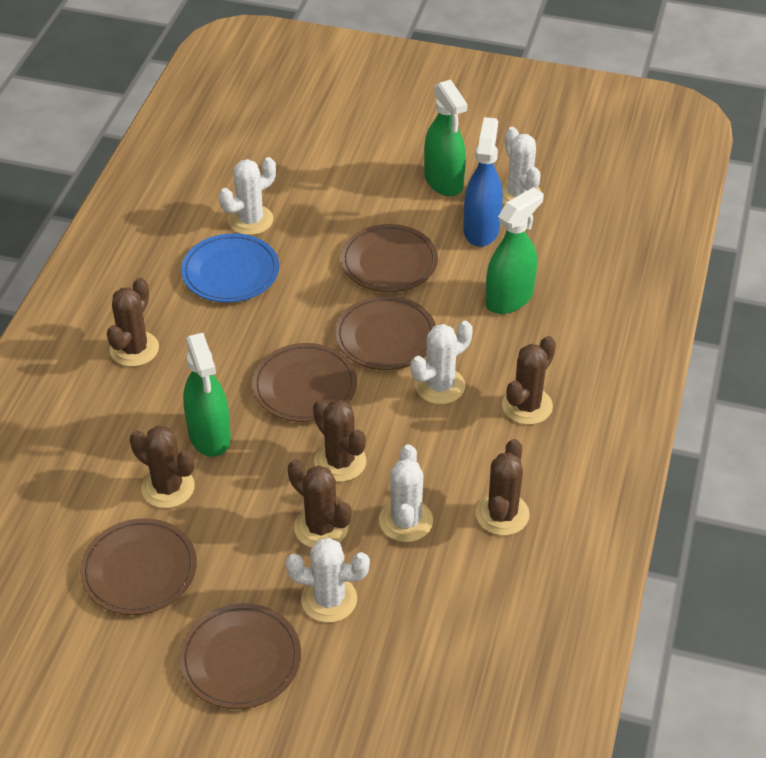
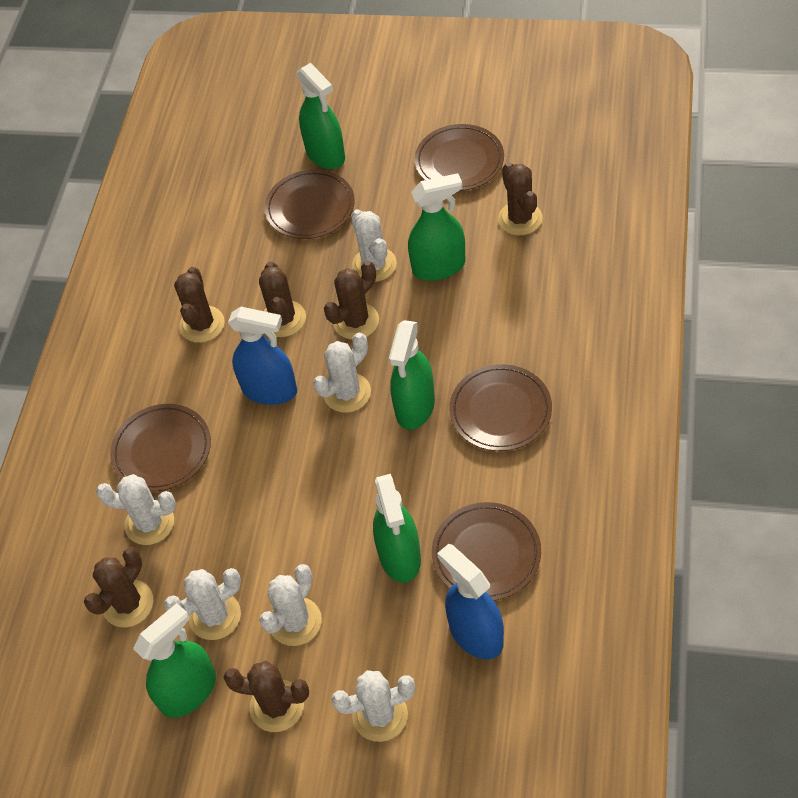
blue plate: 1 -> 0
blue spray bottle: 1 -> 2
green spray bottle: 3 -> 5
white cactus: 5 -> 6

